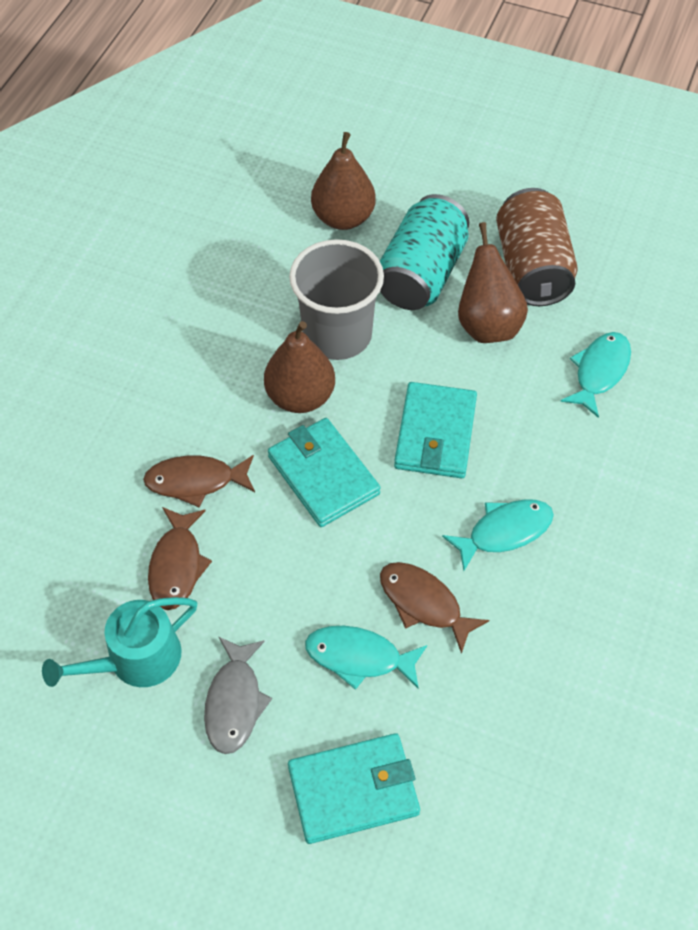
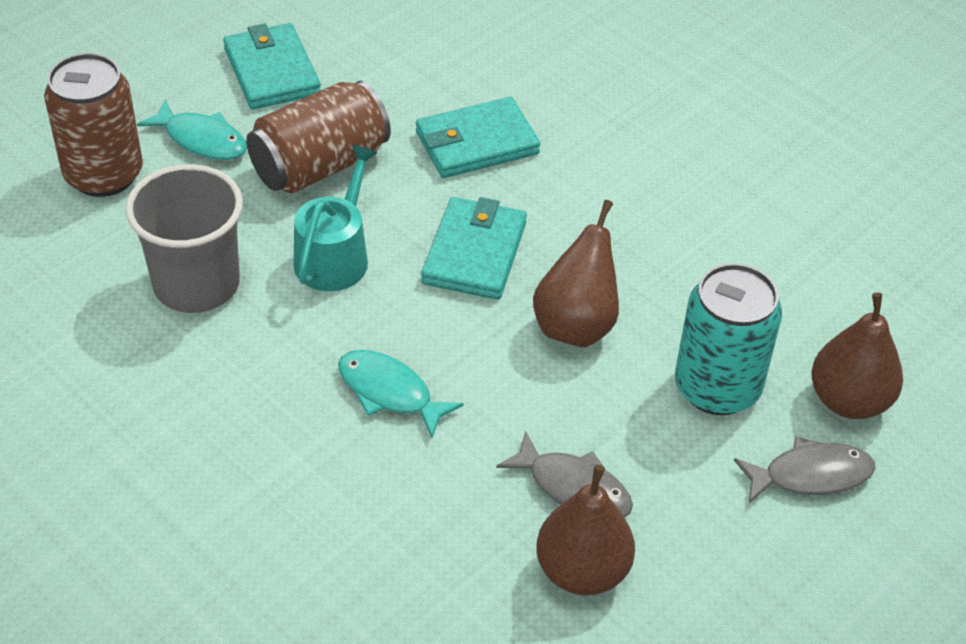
brown can: 1 -> 2
brown fish: 3 -> 0
grey fish: 1 -> 2
turquoise fish: 3 -> 2

